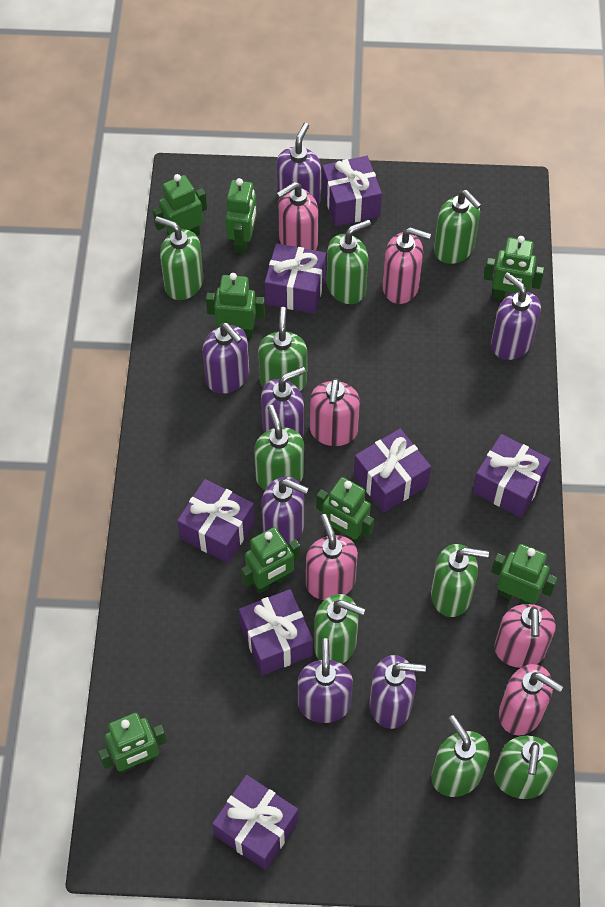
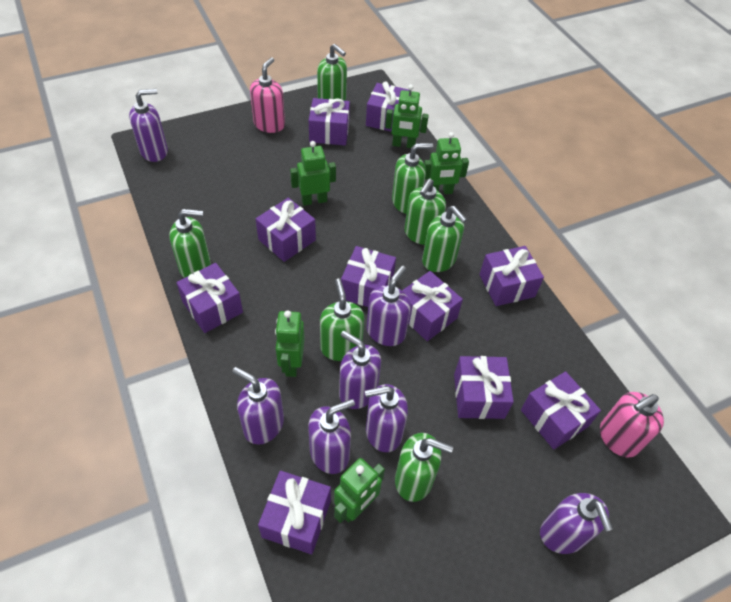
green robot: 8 -> 5
green soap dispenser: 9 -> 7
pink soap dispenser: 6 -> 2
purple gift: 7 -> 10

